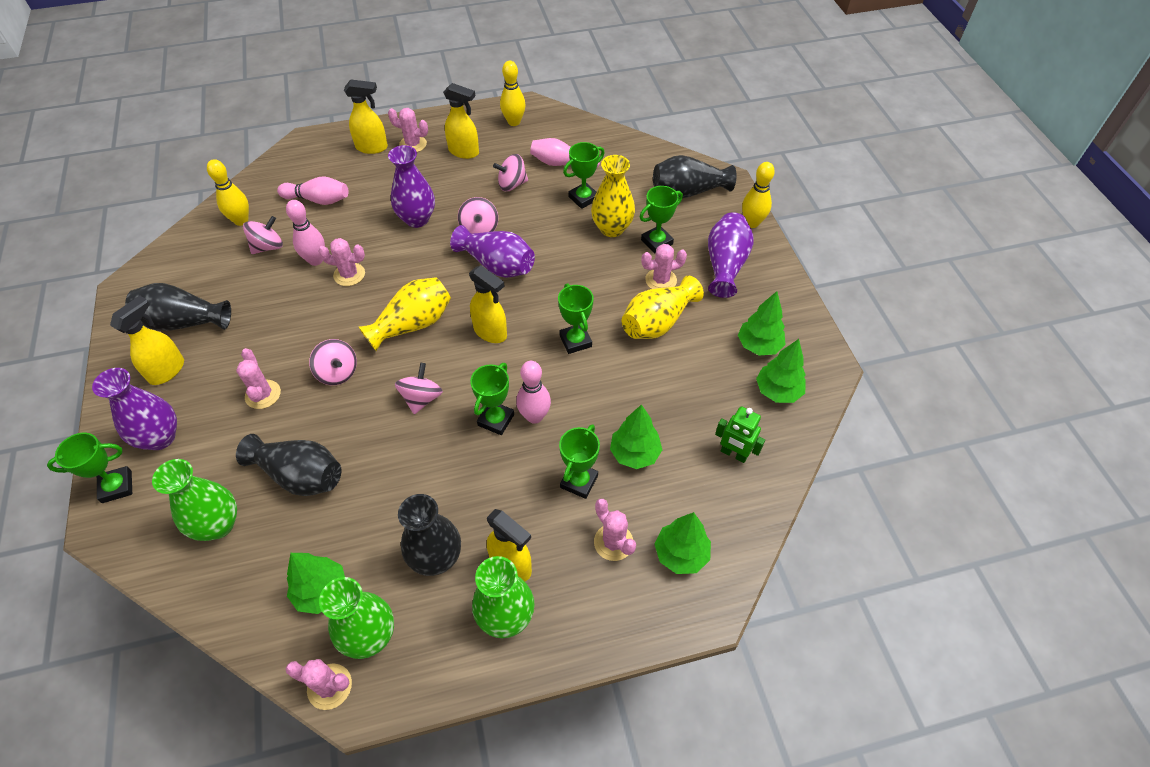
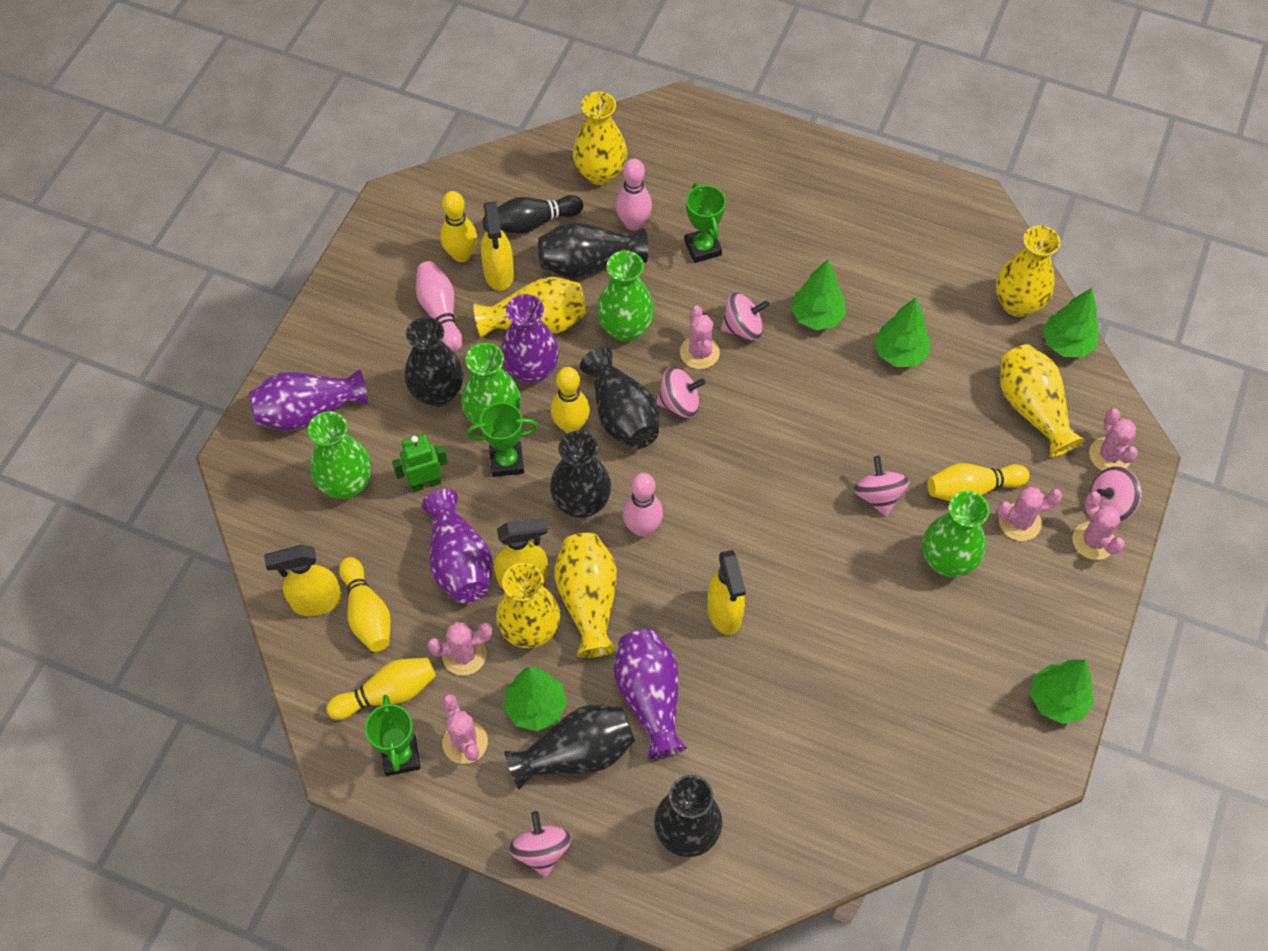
black bowling pin: 0 -> 1
black vase: 4 -> 6
green trophy: 6 -> 3
green vase: 3 -> 4
pink bowling pin: 4 -> 3
yellow bowling pin: 3 -> 5
yellow spray bottle: 5 -> 4
yellow vase: 3 -> 6

